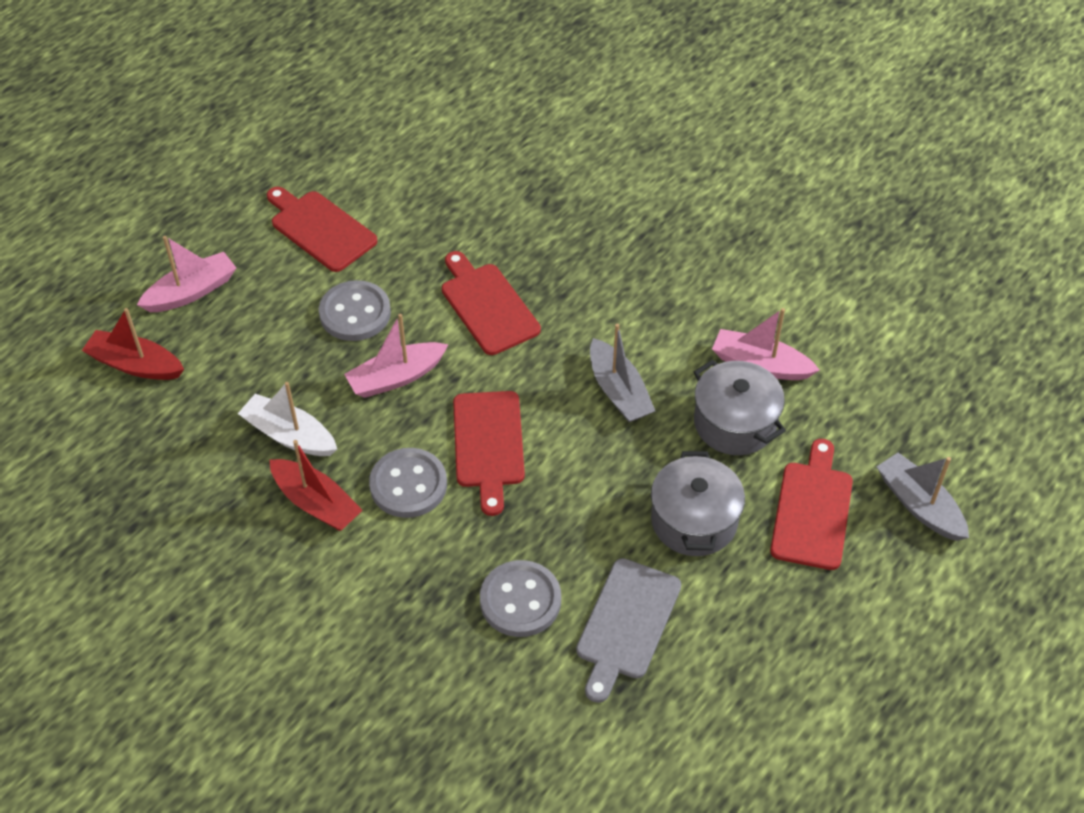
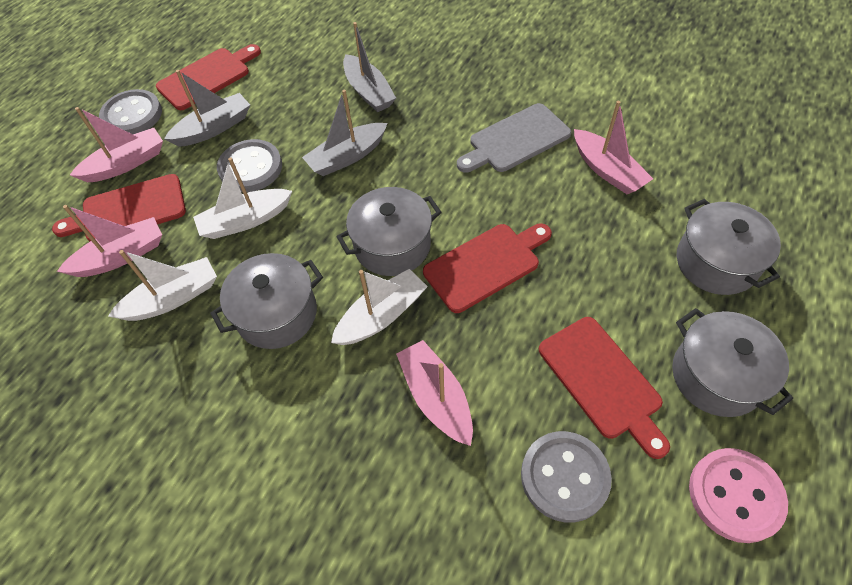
grey boat: 2 -> 3
grey pot: 2 -> 4
pink boat: 3 -> 4
pink button: 0 -> 1
red boat: 2 -> 0
white boat: 1 -> 3

